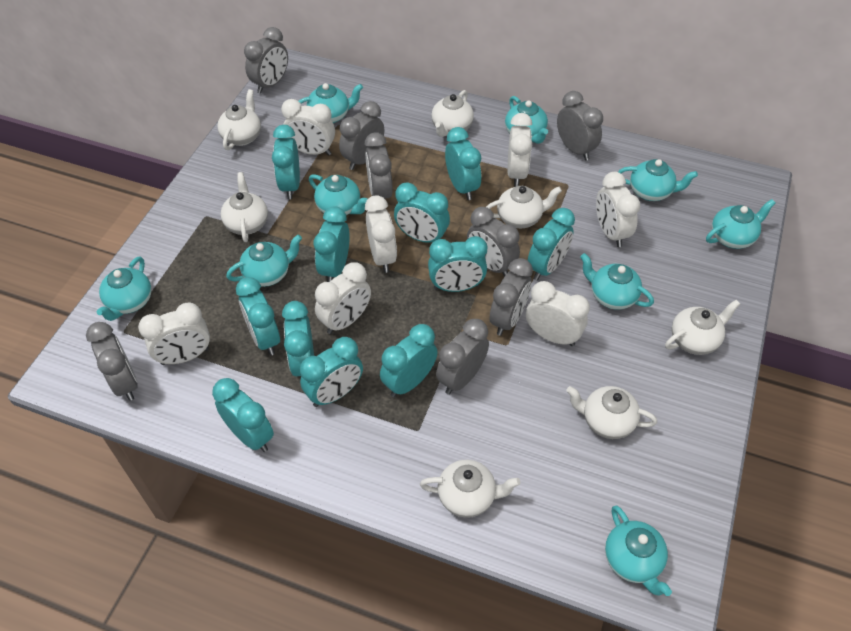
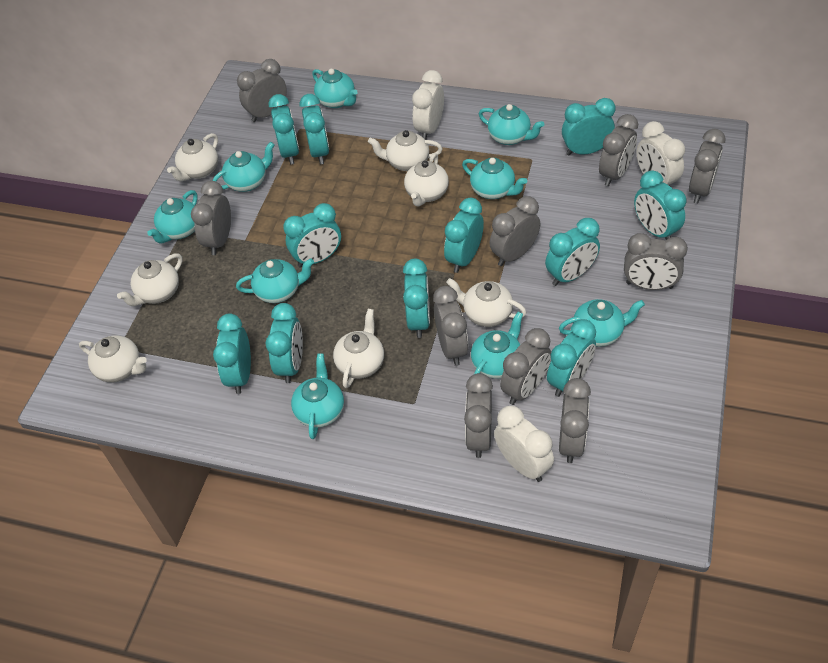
grey clock: 8 -> 10
white clock: 7 -> 3

